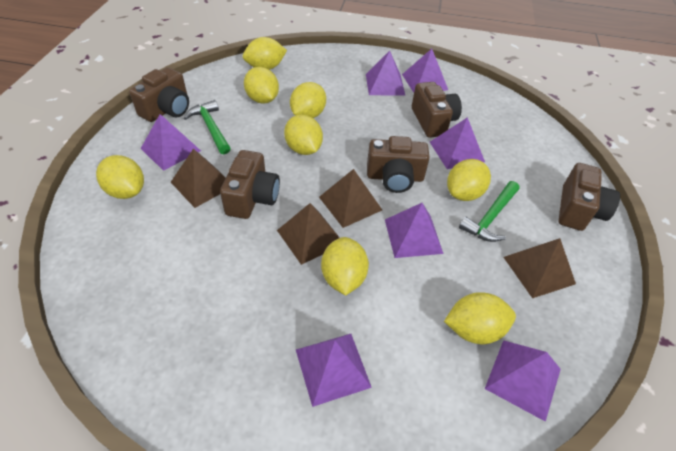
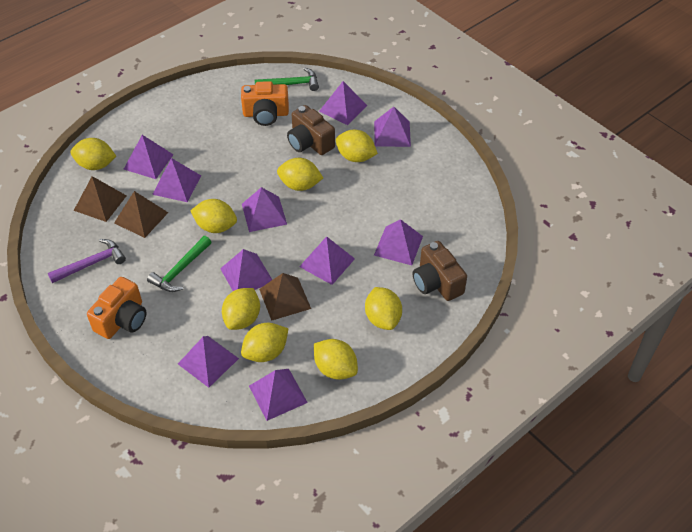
brown camera: 5 -> 2
brown pyramid: 4 -> 3
orange camera: 0 -> 2
purple hammer: 0 -> 1
purple pyramid: 7 -> 10

